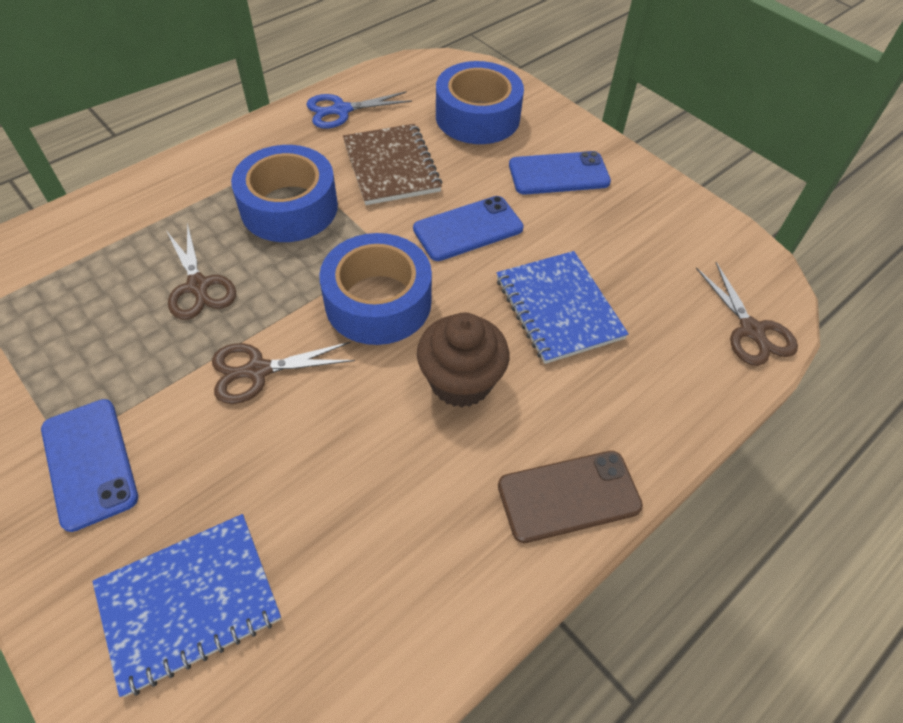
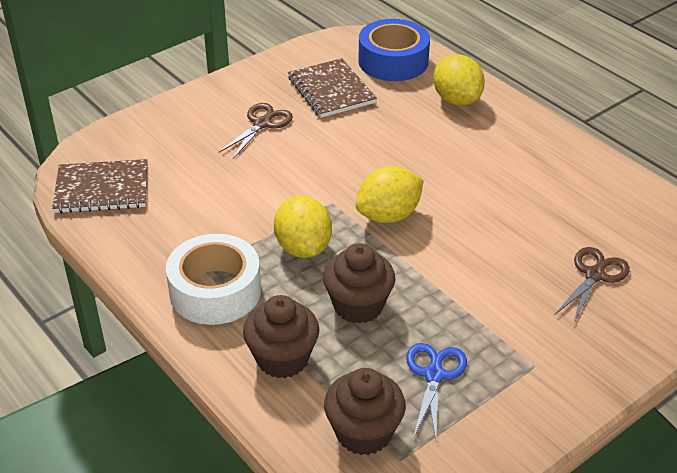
blue notebook: 2 -> 0
blue phone: 3 -> 0
blue tape: 3 -> 1
brown cupcake: 1 -> 3
brown notebook: 1 -> 2
brown phone: 1 -> 0
brown scissors: 3 -> 2
white tape: 0 -> 1
yellow lemon: 0 -> 3

